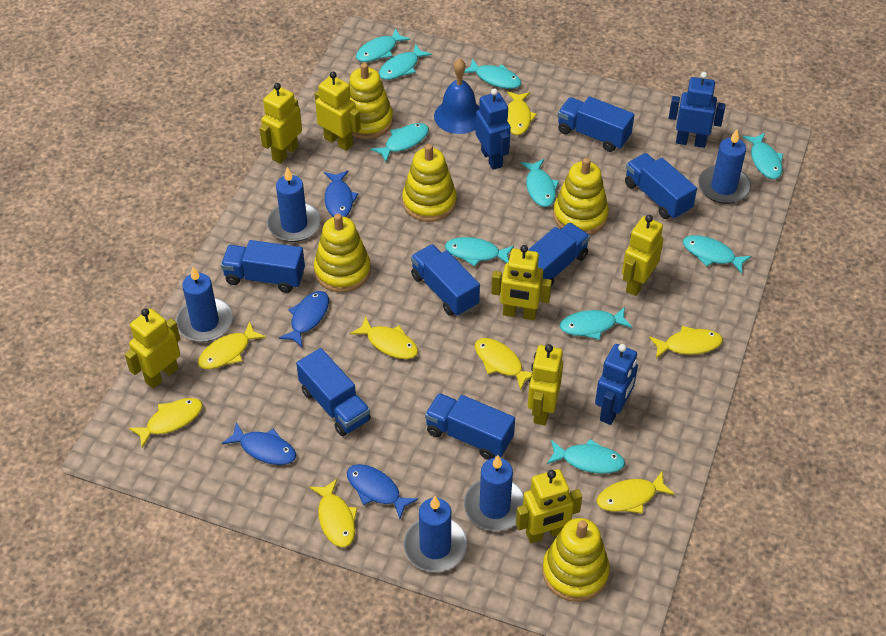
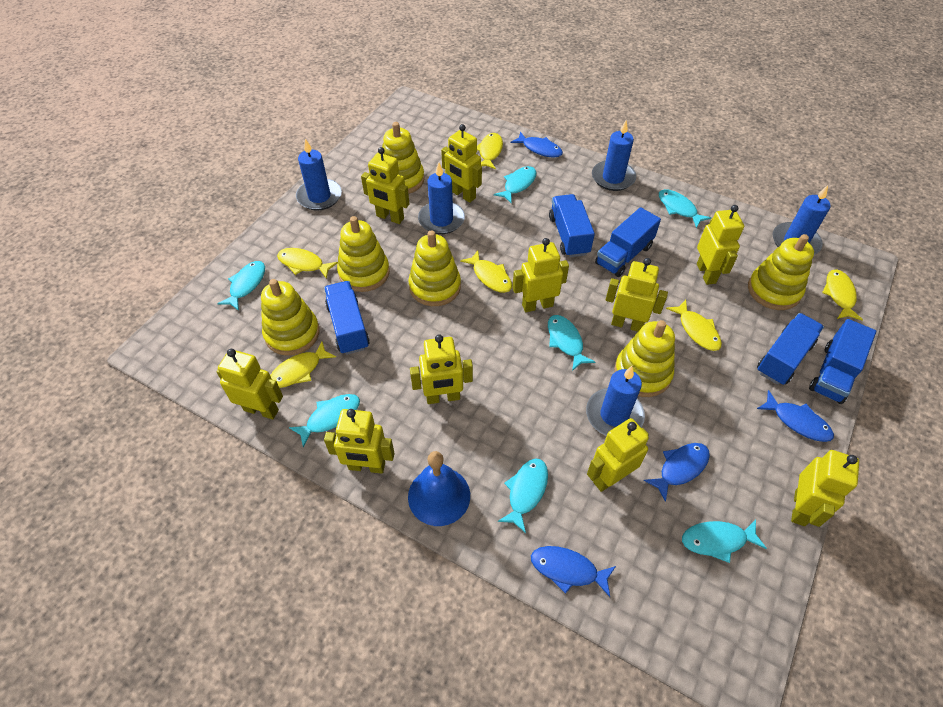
blue robot: 3 -> 0
blue truck: 7 -> 5
turquoise fish: 10 -> 7
yellow fish: 8 -> 6
yellow robot: 7 -> 10
yellow stacking toy: 5 -> 6

